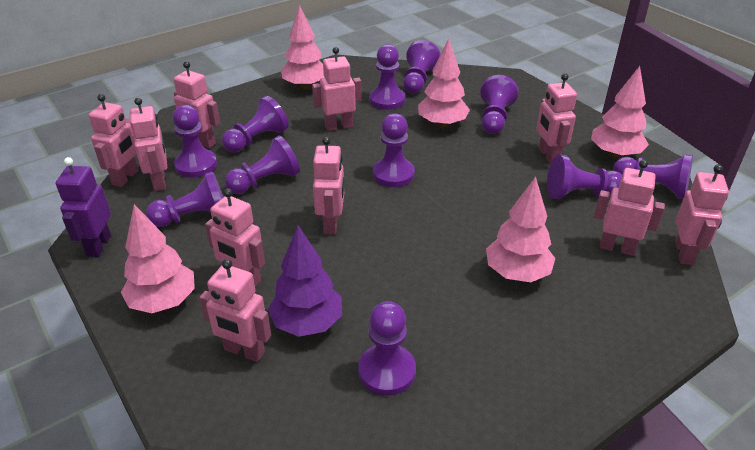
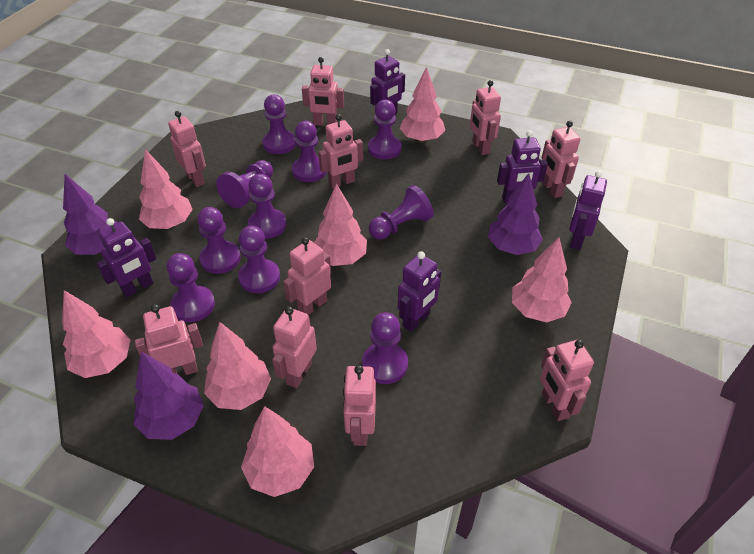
pink tree: 5 -> 7
purple pawn: 11 -> 10
purple robot: 1 -> 5
purple tree: 1 -> 3

